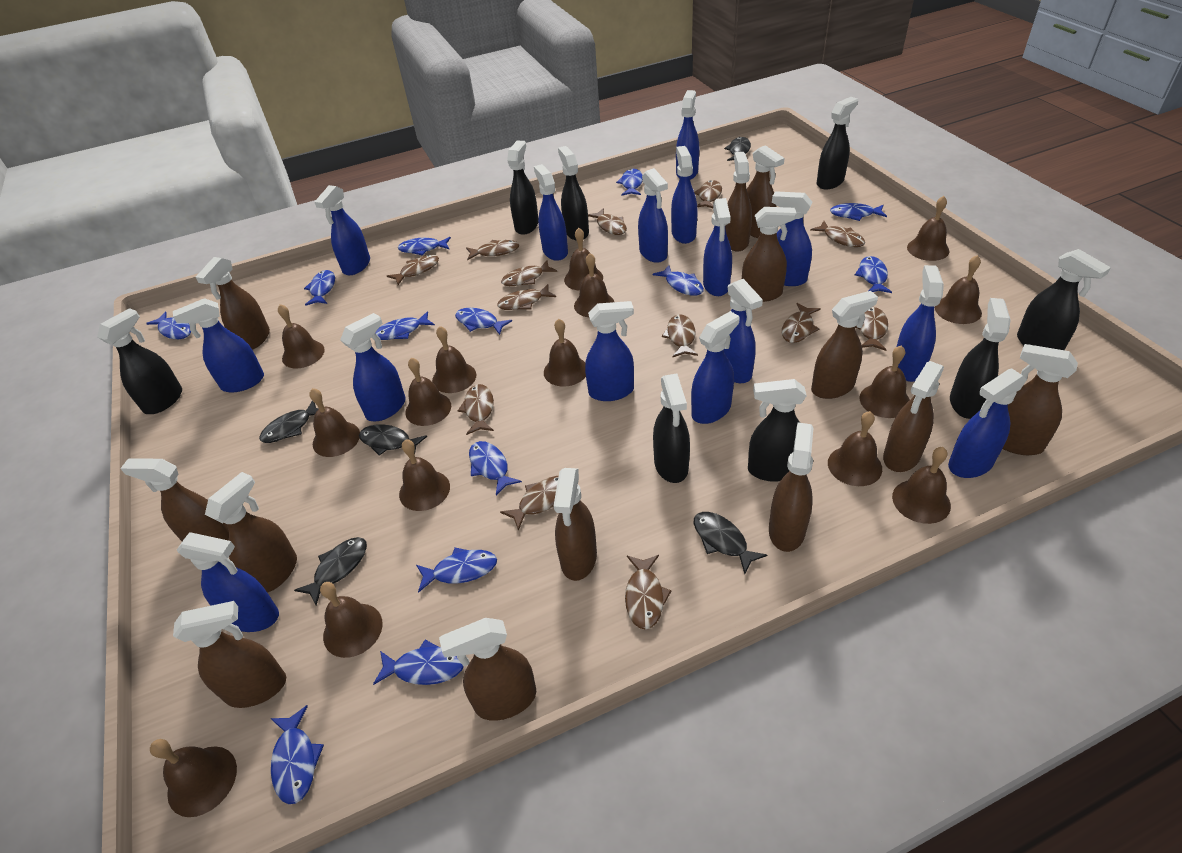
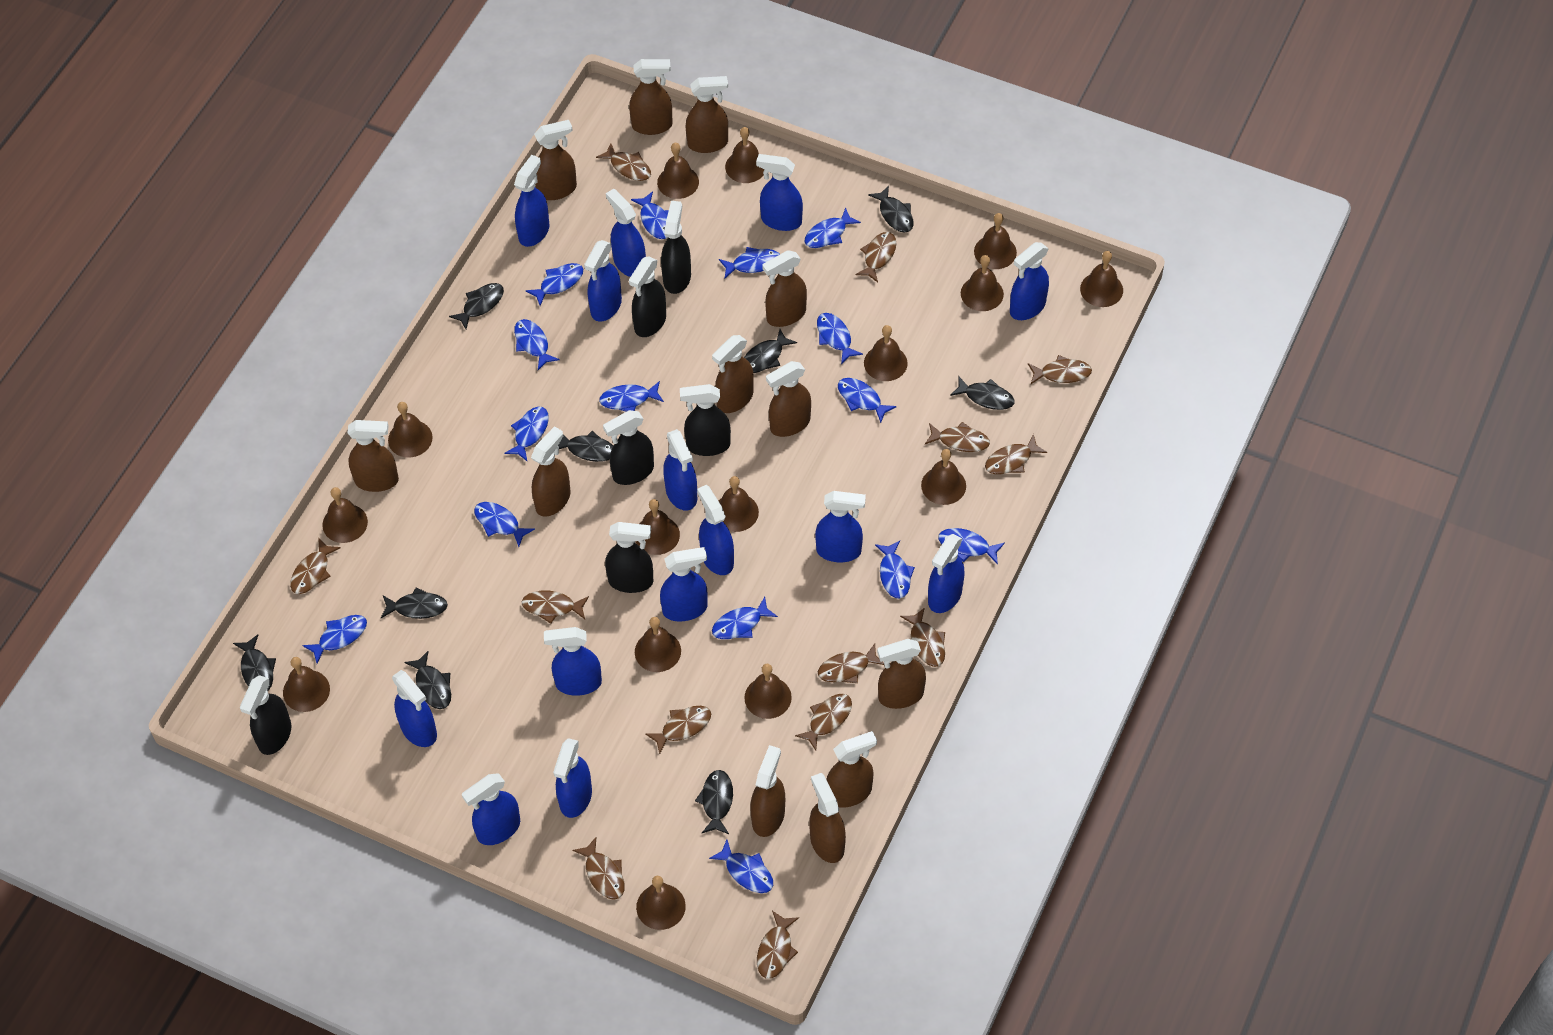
black fish: 5 -> 9
black spray bottle: 8 -> 6
blue fish: 13 -> 15
blue spray bottle: 15 -> 14
brown spray bottle: 13 -> 12

